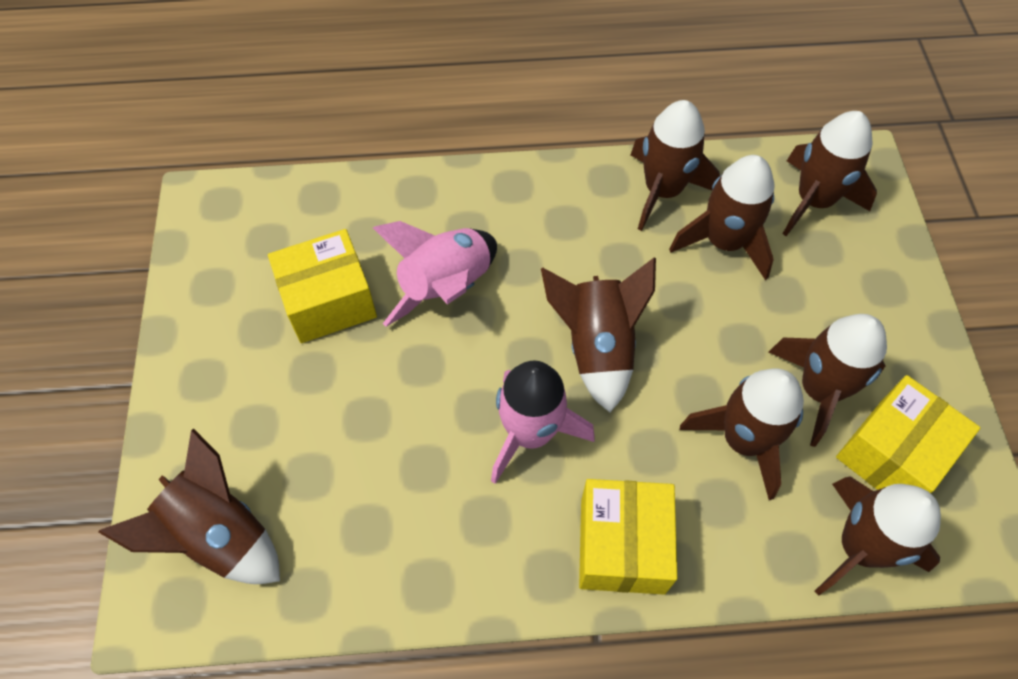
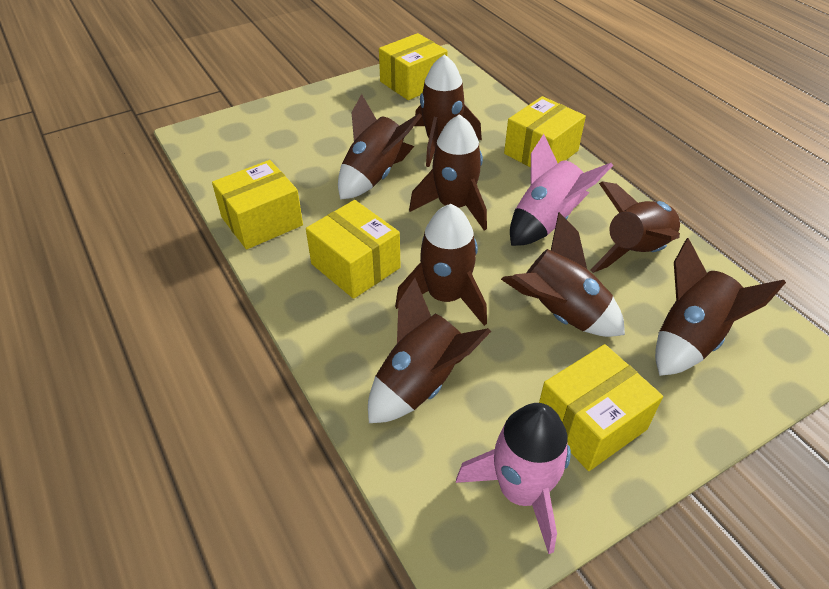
yellow box: 3 -> 5

